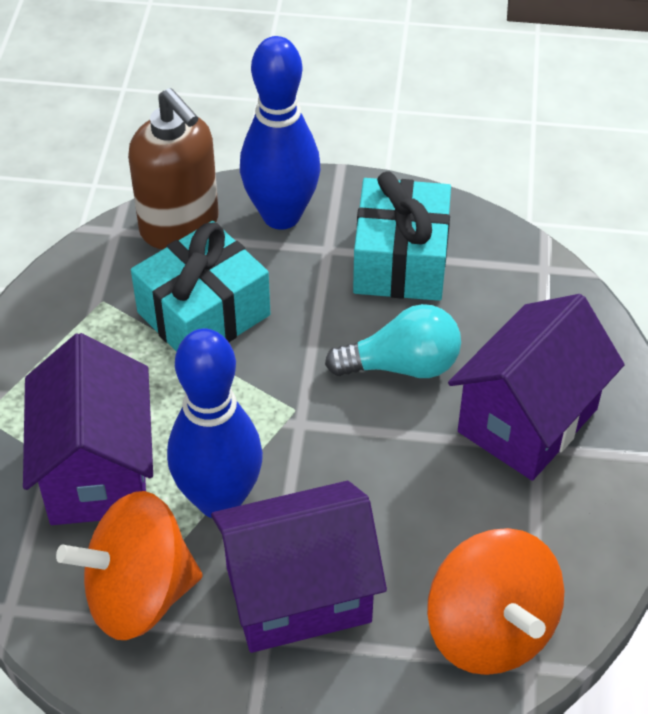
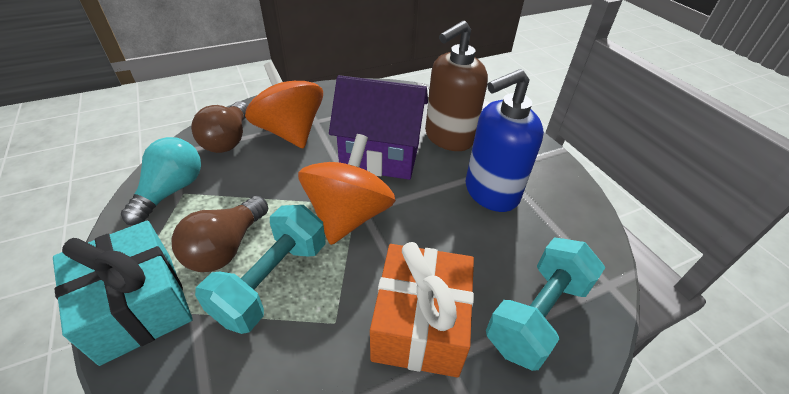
blue bowling pin: 2 -> 0
blue soap dispenser: 0 -> 1
brown light bulb: 0 -> 2
orange gift: 0 -> 1
purple house: 3 -> 1
turquoise dumbbell: 0 -> 2
turquoise gift: 2 -> 1

